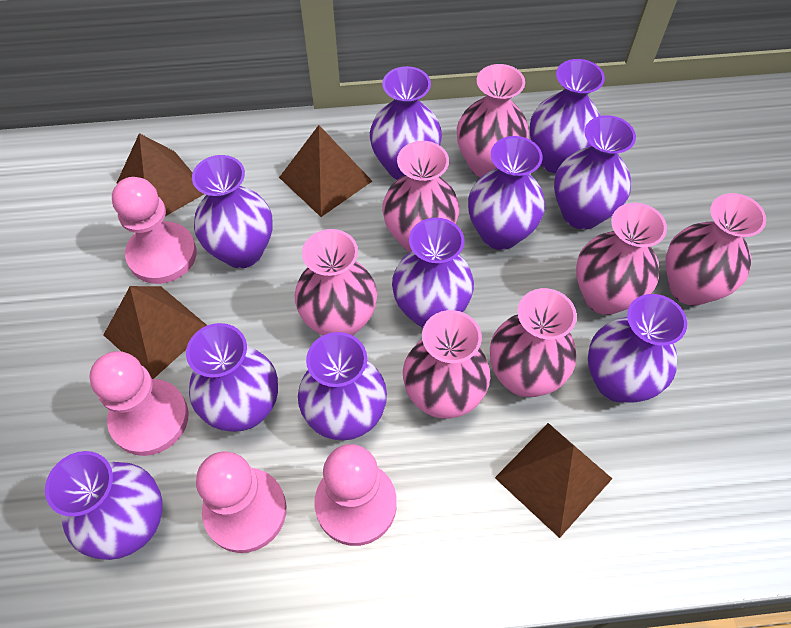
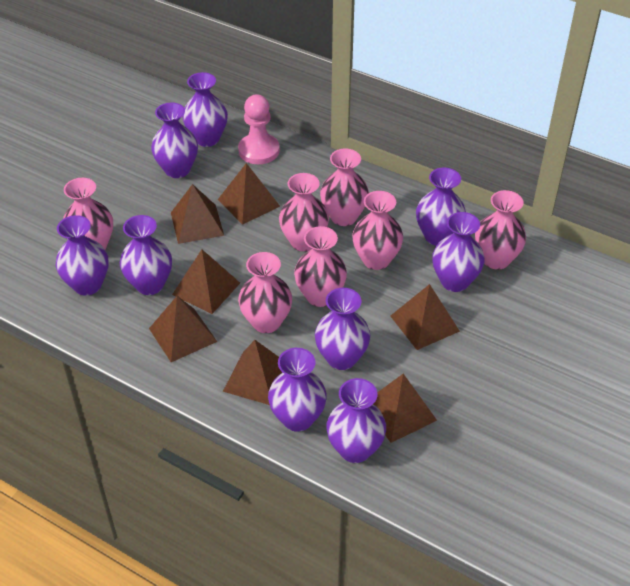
brown pyramid: 4 -> 7
pink pawn: 4 -> 1
purple vase: 10 -> 9

